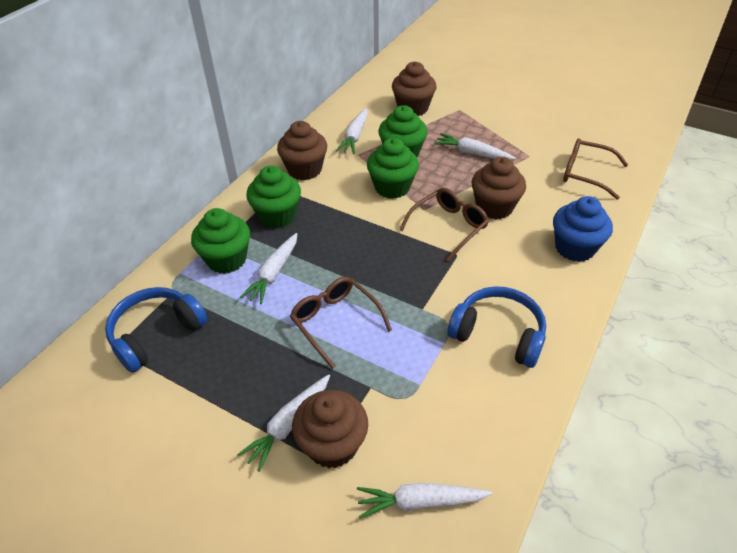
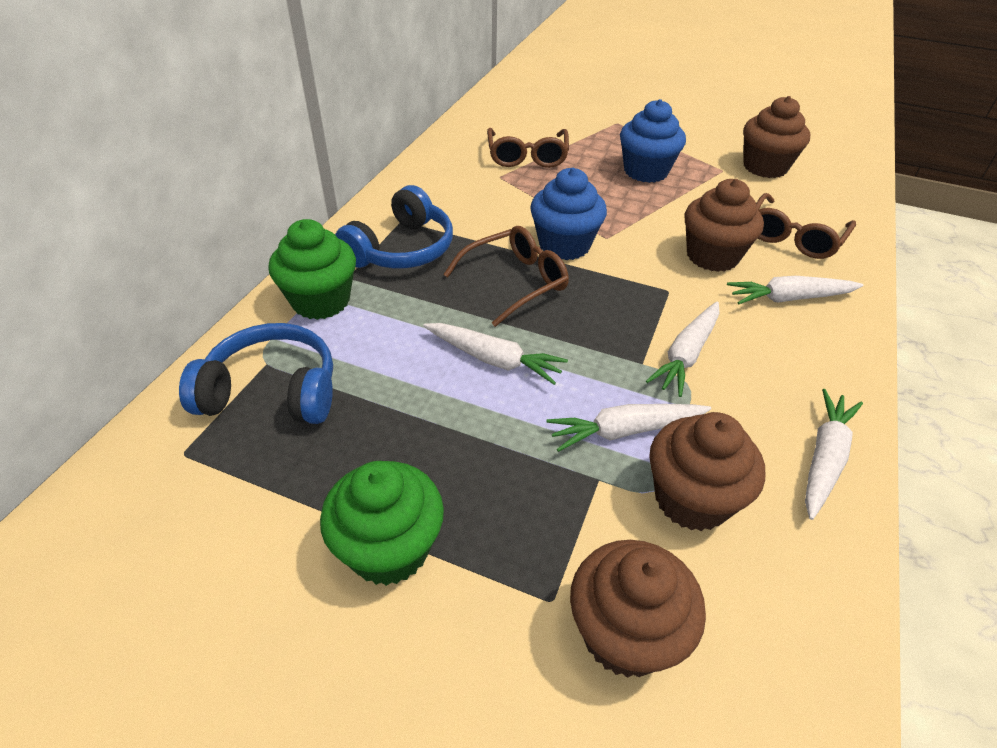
blue cupcake: 1 -> 2
green cupcake: 4 -> 2

